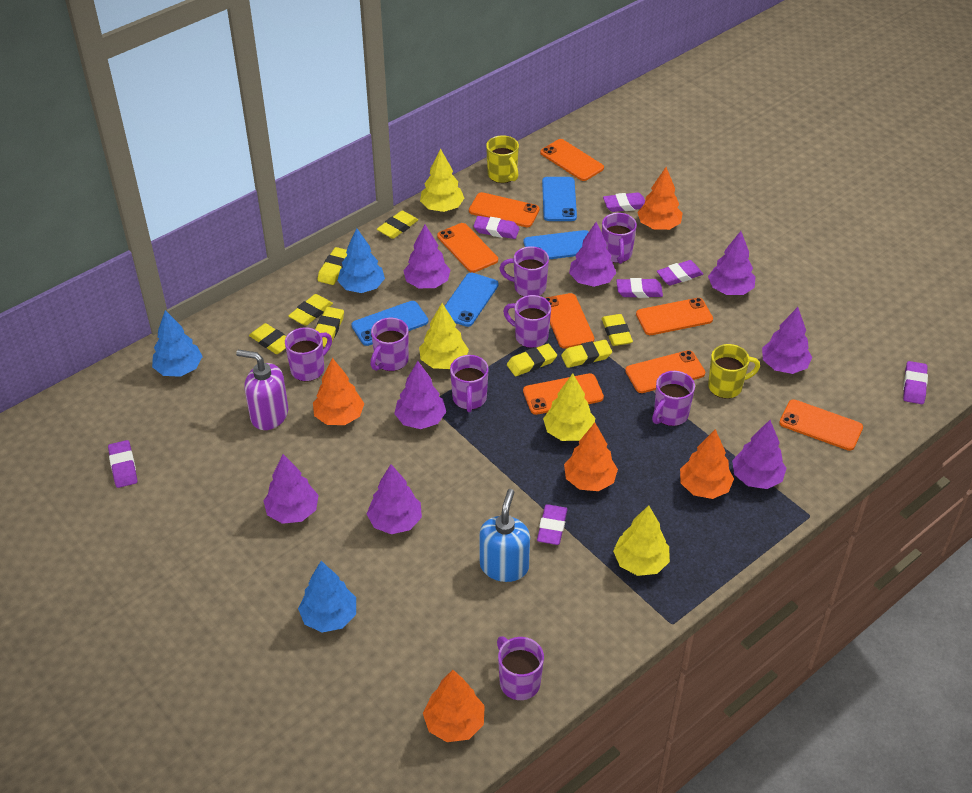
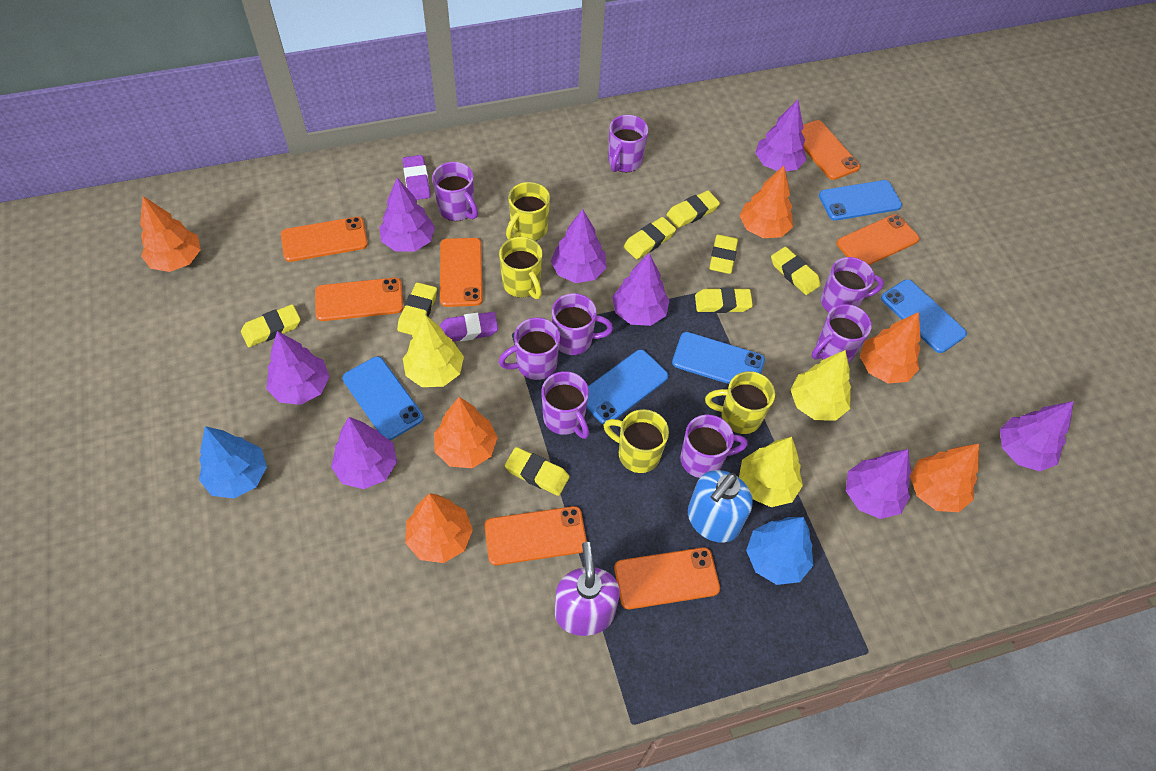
blue phone: 4 -> 5
blue tree: 3 -> 2
orange phone: 8 -> 7
orange tree: 5 -> 6
purple eraser: 7 -> 2
yellow mug: 2 -> 4
yellow tree: 4 -> 3

